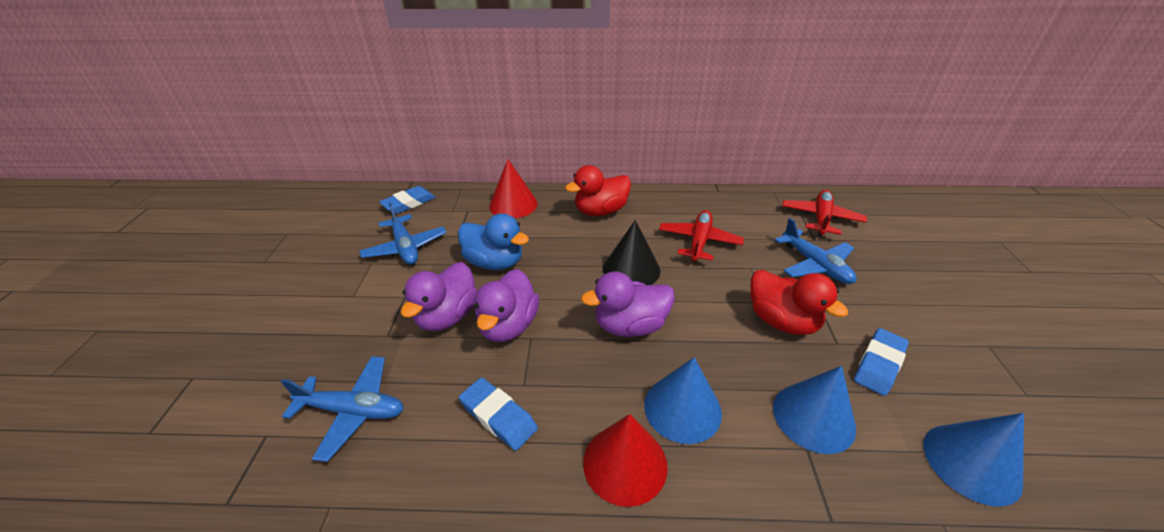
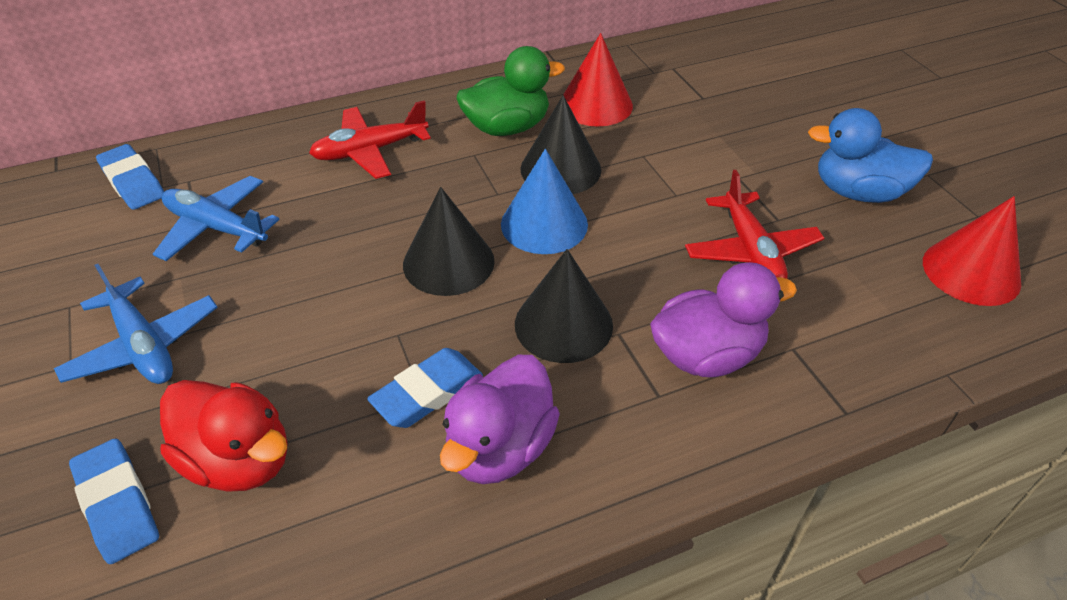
black cone: 1 -> 3
blue cone: 3 -> 1
blue plane: 3 -> 2
green duck: 0 -> 1
purple duck: 3 -> 2
red duck: 2 -> 1

